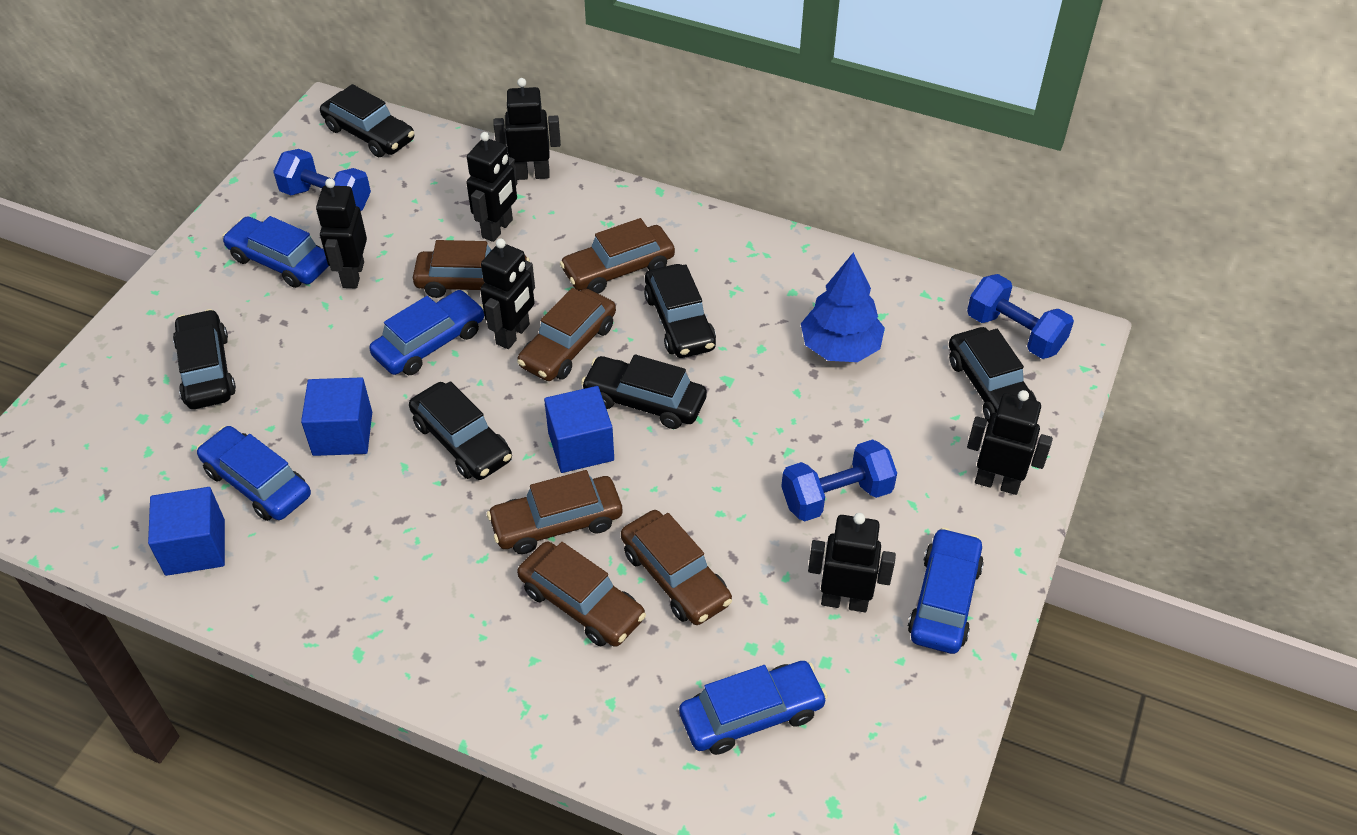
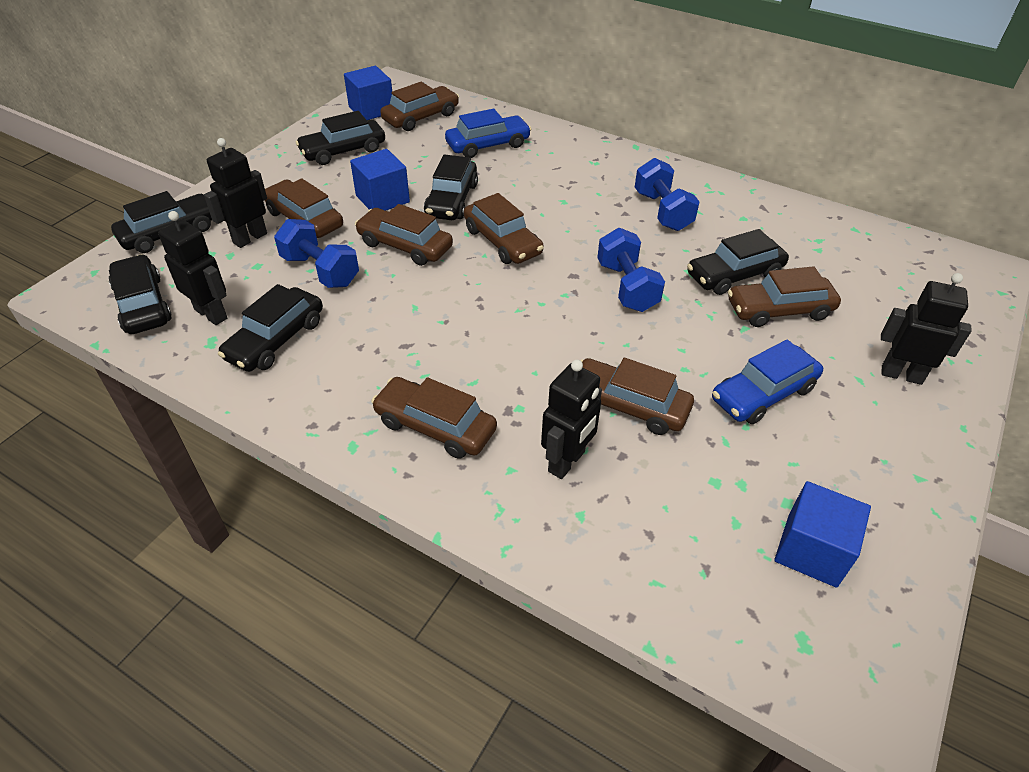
black robot: 6 -> 4
blue car: 5 -> 2
blue tree: 1 -> 0
brown car: 6 -> 7

